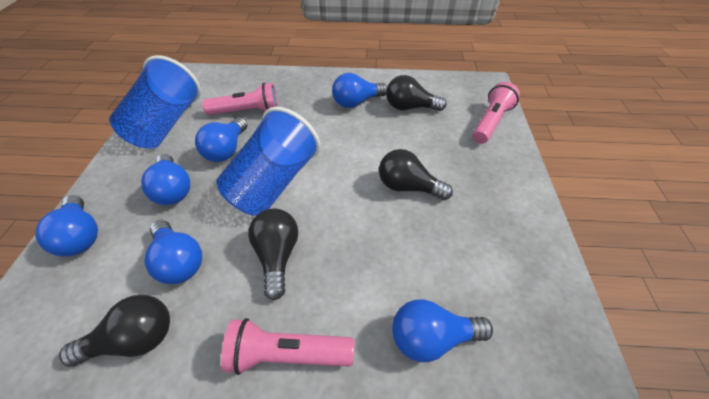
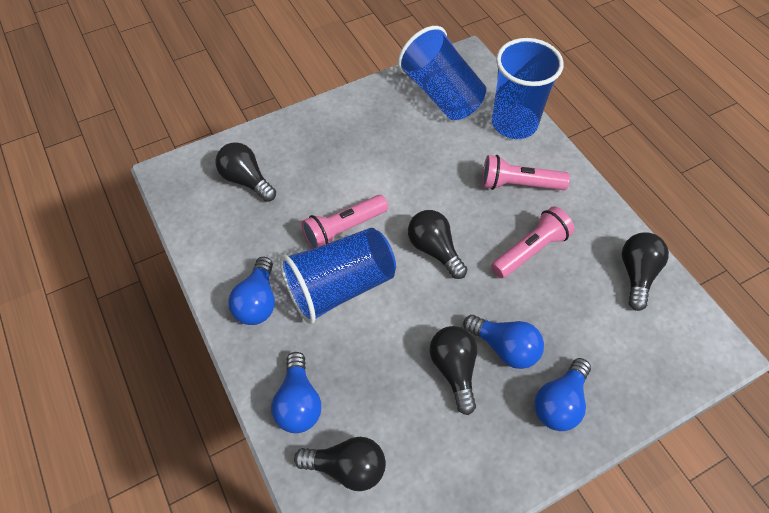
black light bulb: 4 -> 5
blue cup: 2 -> 3
blue light bulb: 6 -> 4

